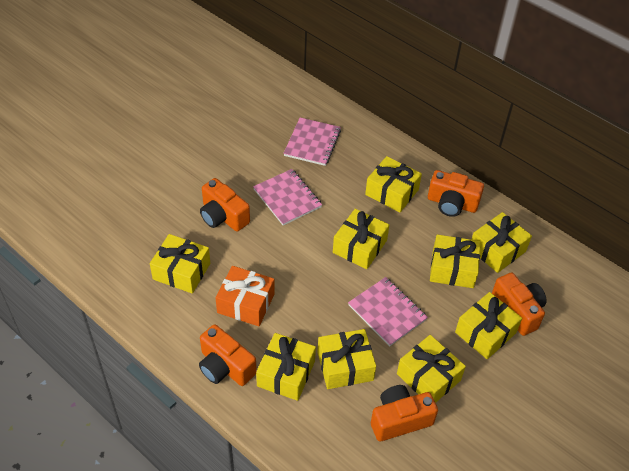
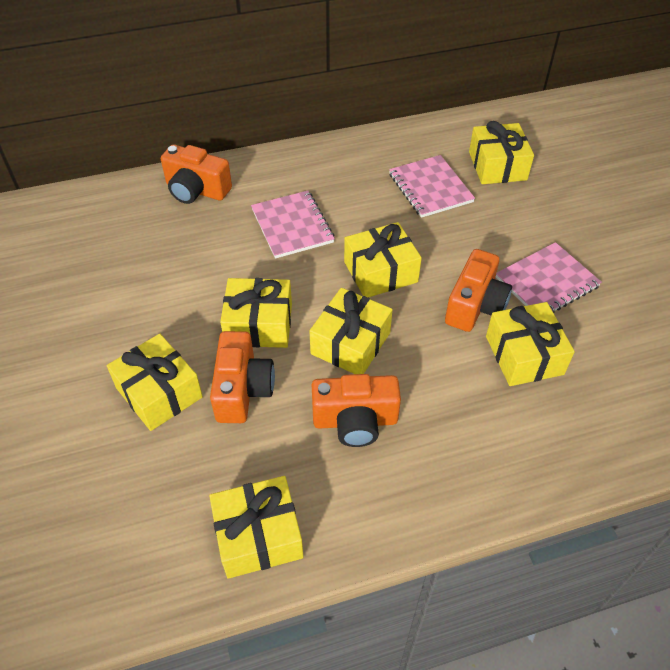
orange camera: 5 -> 4
orange gift: 1 -> 0
yellow gift: 9 -> 7

